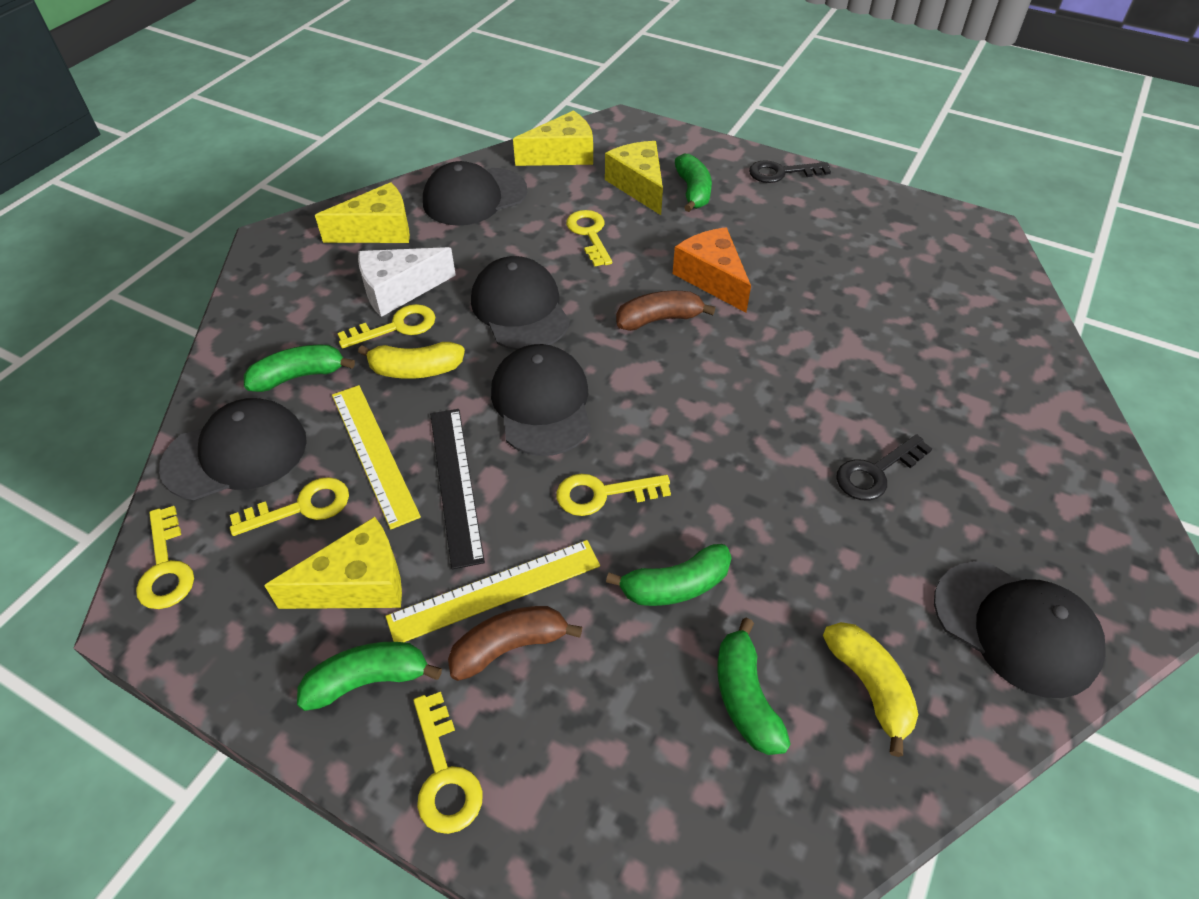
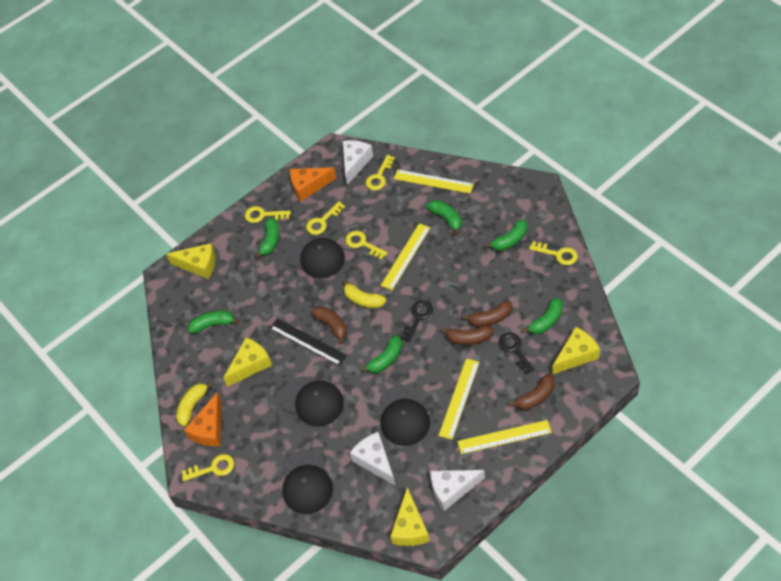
black cap: 5 -> 4
brown banana: 2 -> 4
green banana: 5 -> 6
orange cheese: 1 -> 2
white cheese: 1 -> 3
yellow ruler: 2 -> 4

